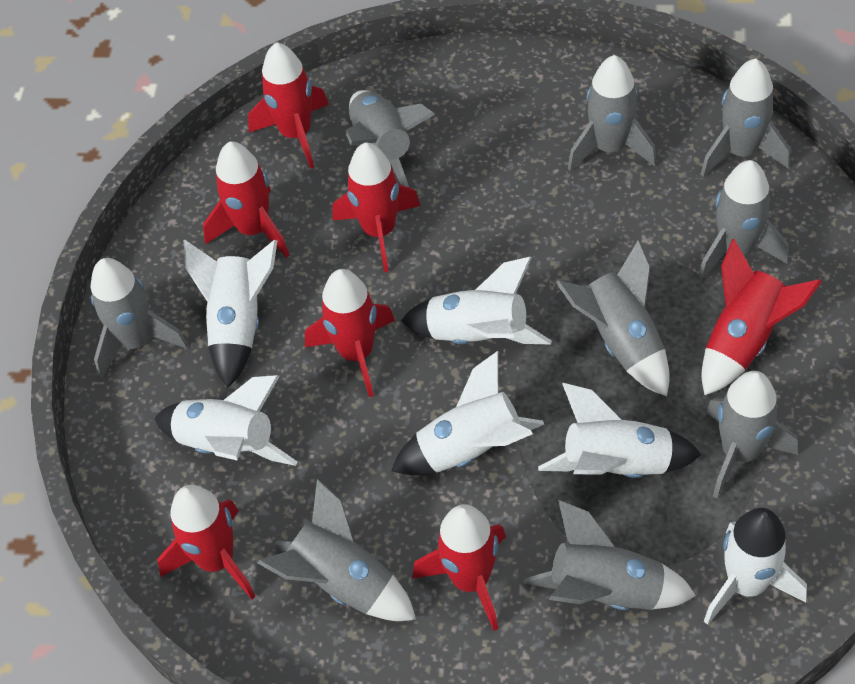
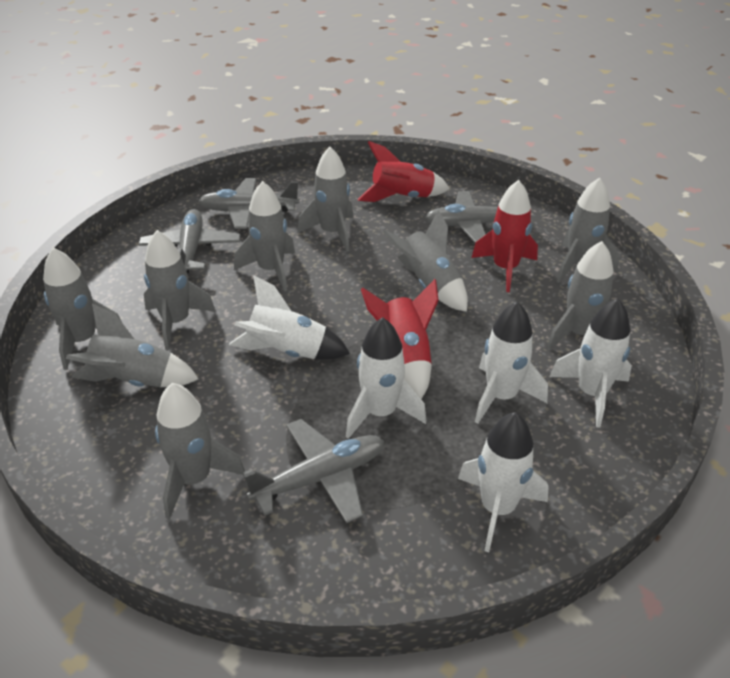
grey plane: 0 -> 4
red rocket: 7 -> 3
white rocket: 6 -> 5

